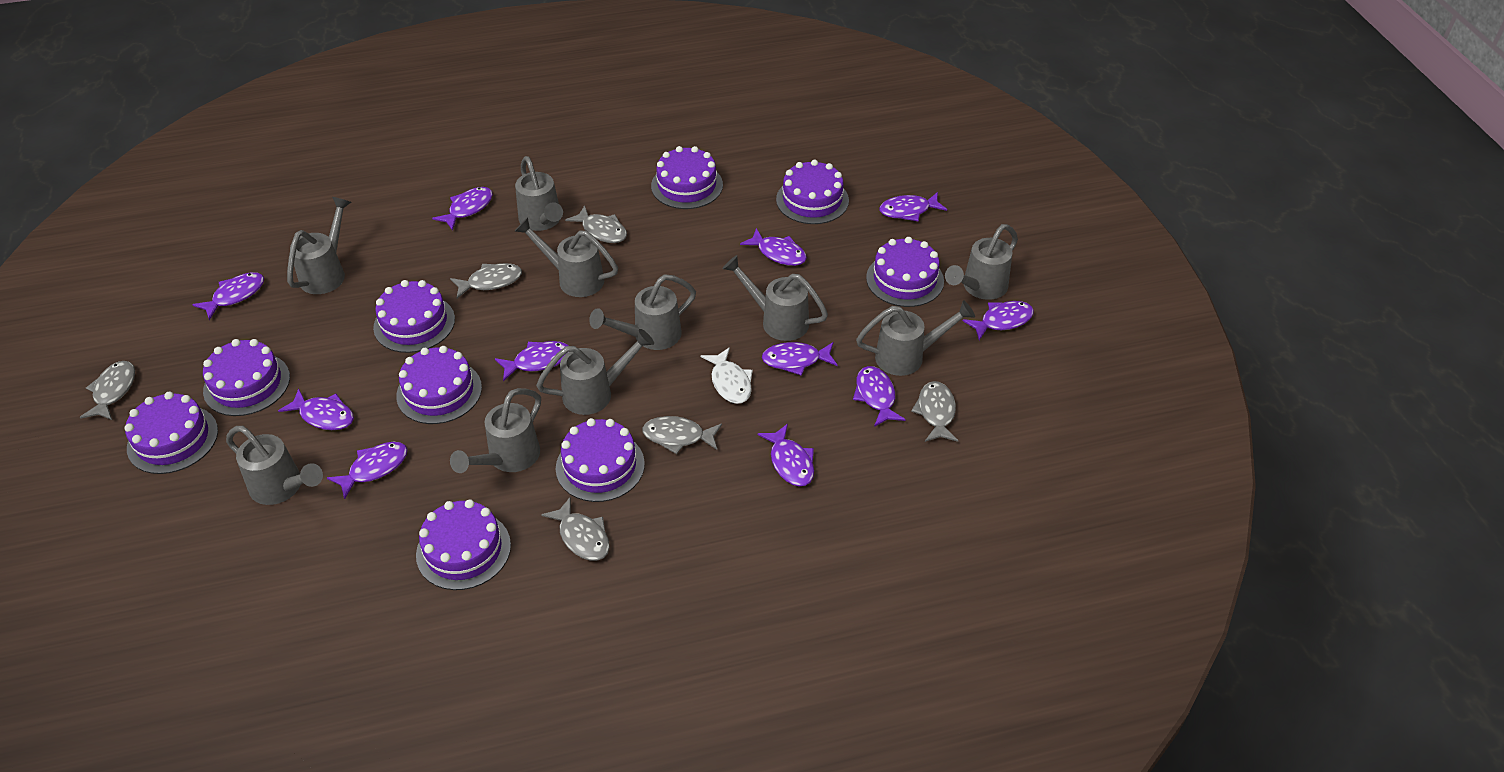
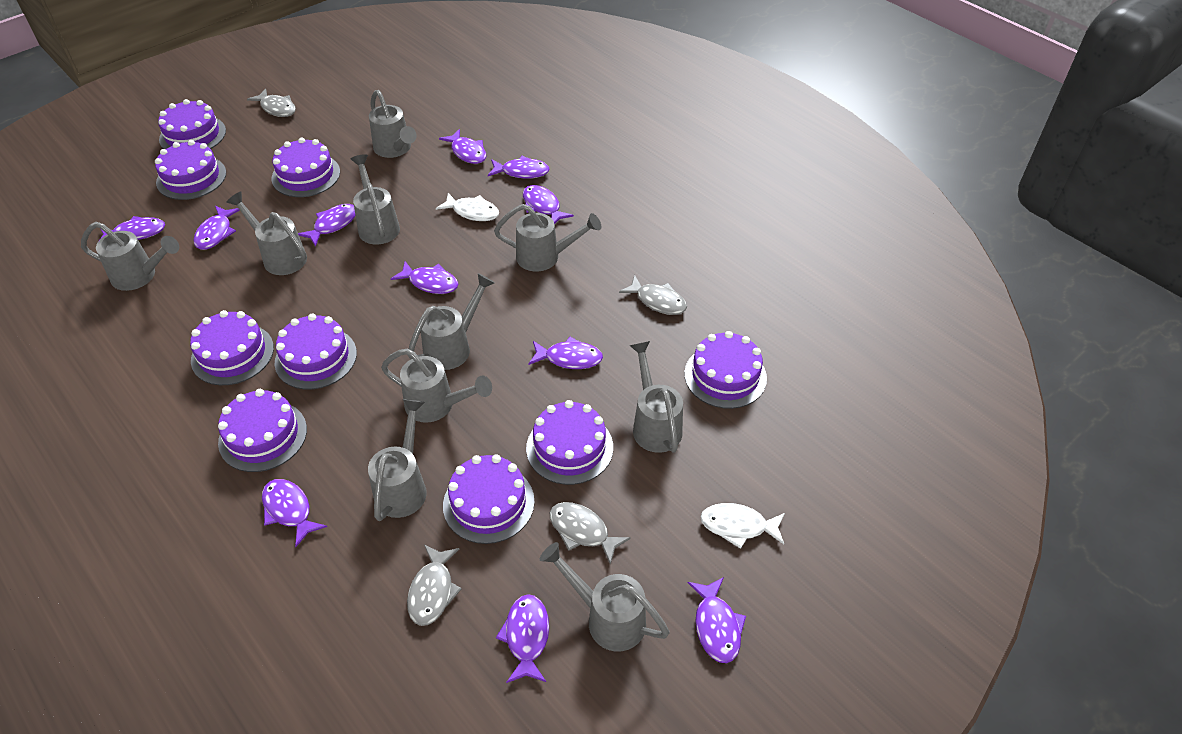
grey fish: 6 -> 4
white fish: 1 -> 2

